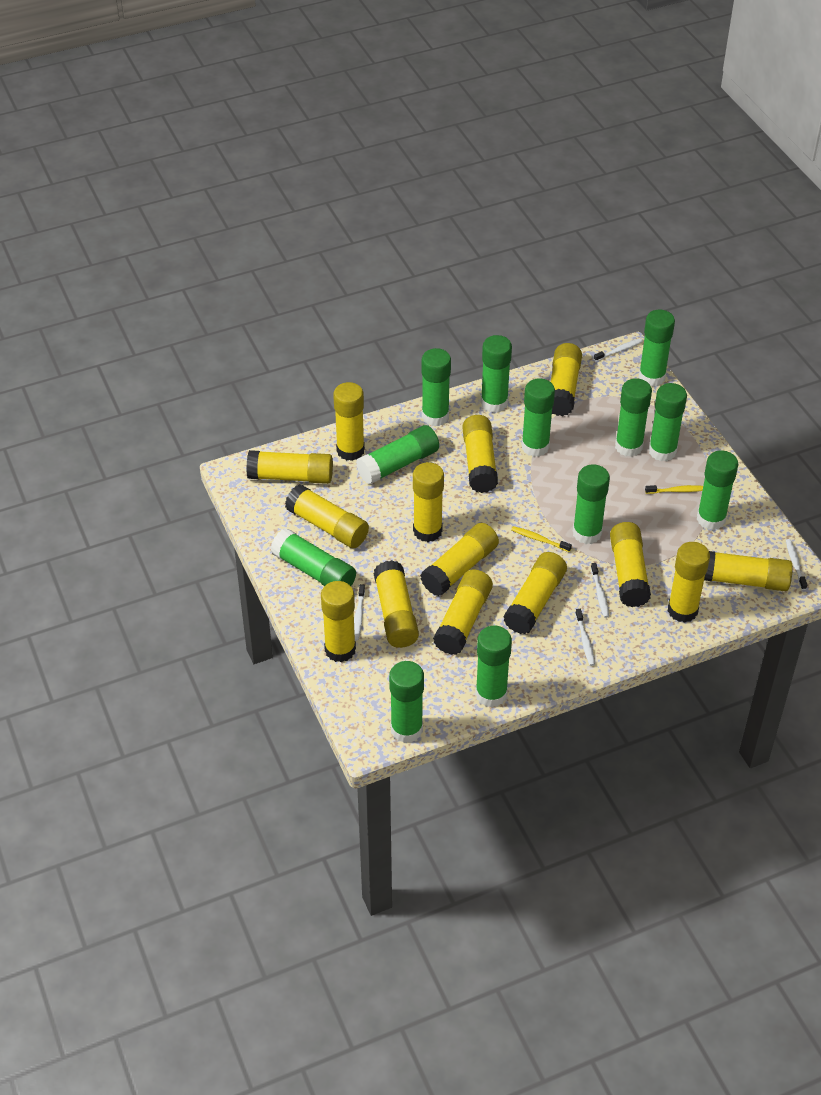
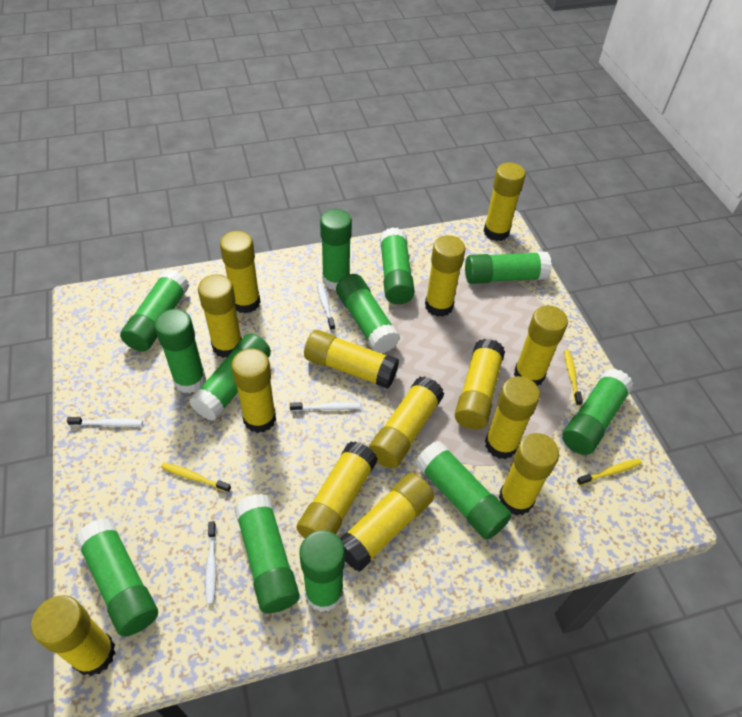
white toothbrush: 5 -> 4
yellow toothbrush: 2 -> 3

